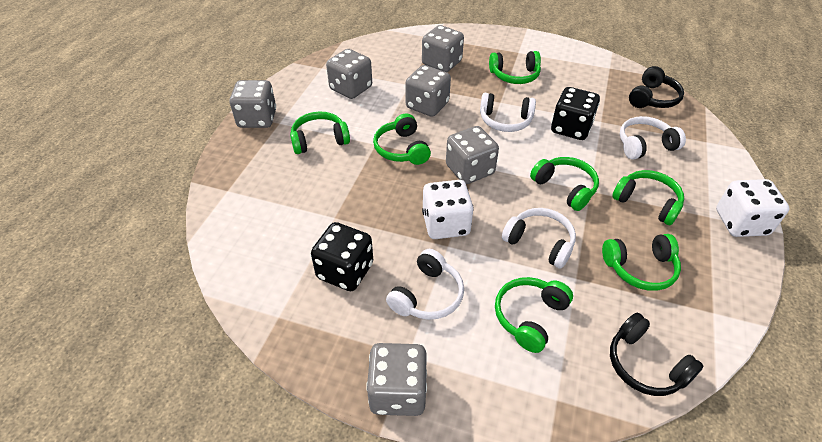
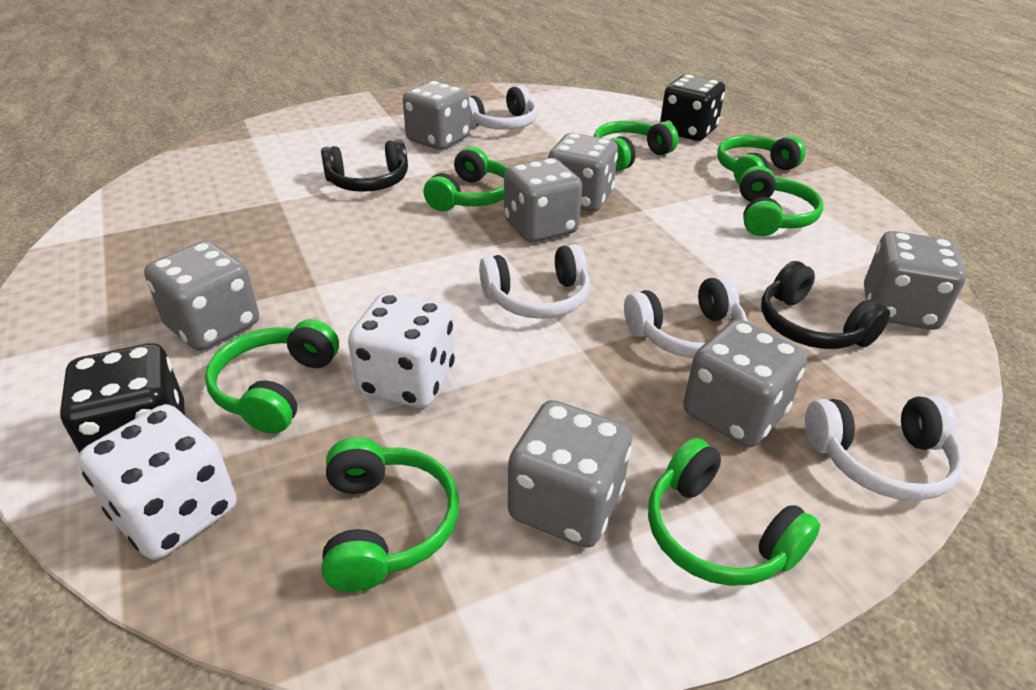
grey dice: 6 -> 7

